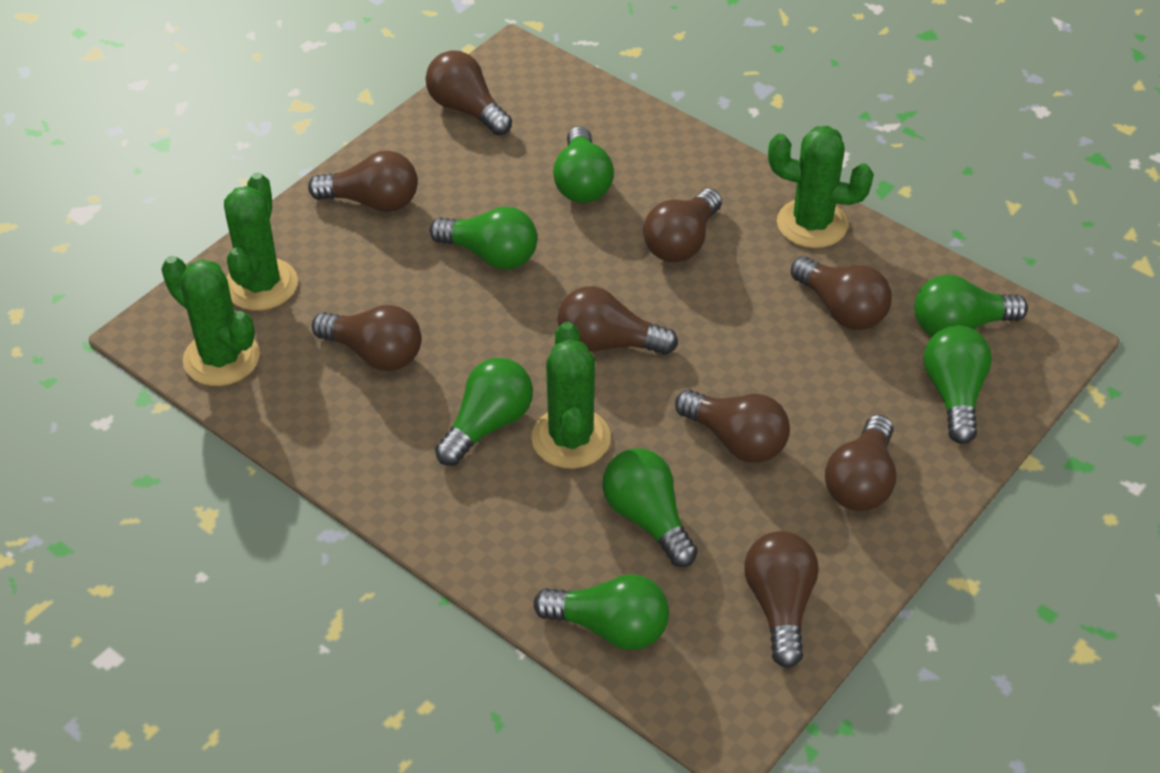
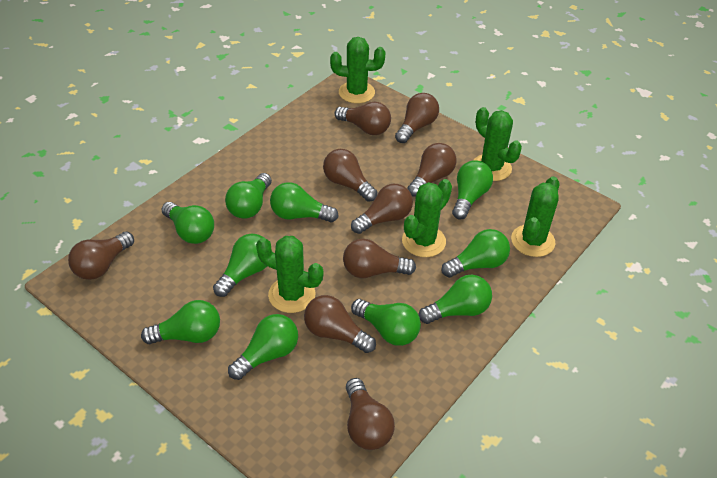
green cactus: 4 -> 5
green light bulb: 7 -> 10

